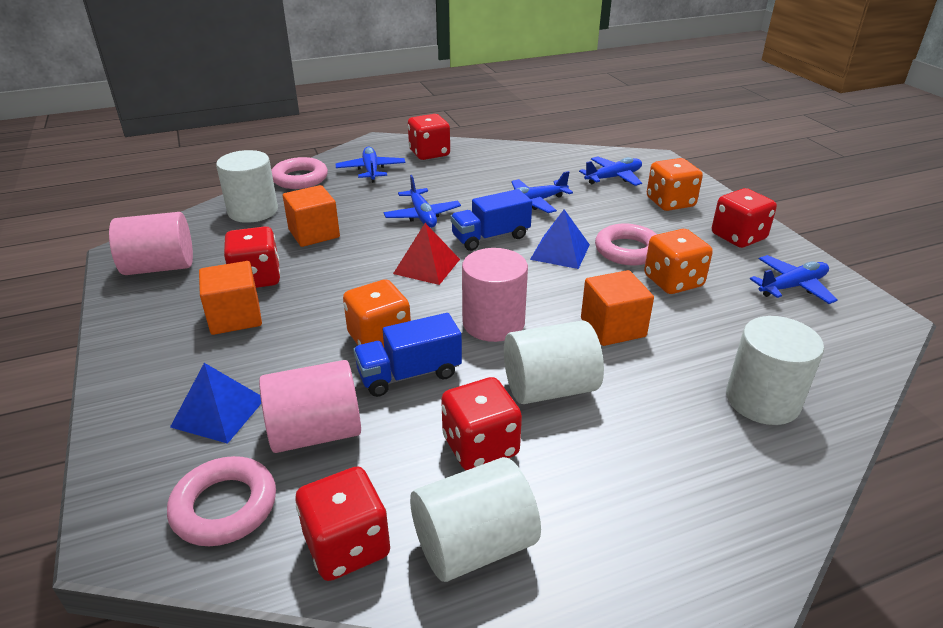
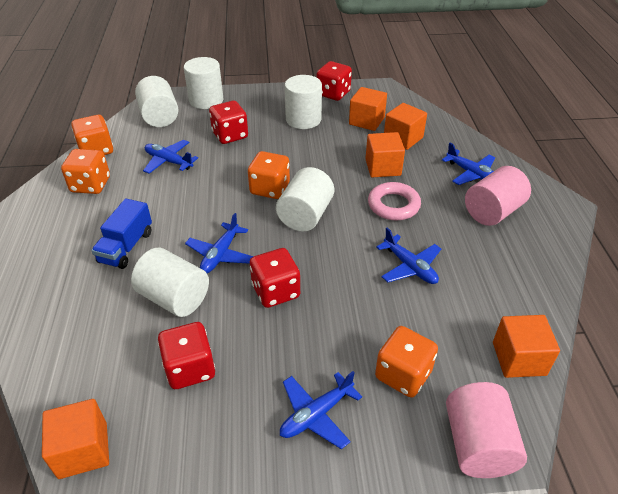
blue pyramid: 2 -> 0
blue truck: 2 -> 1
orange cube: 3 -> 5
orange dice: 3 -> 4
pink cylinder: 3 -> 2
pink ring: 3 -> 1
red dice: 5 -> 4
red pyramid: 1 -> 0
white cylinder: 4 -> 5

